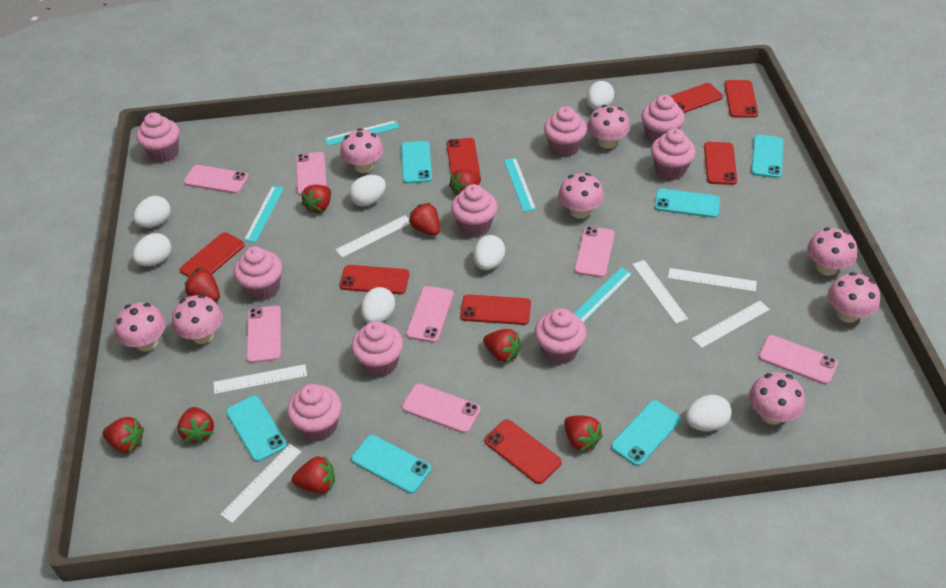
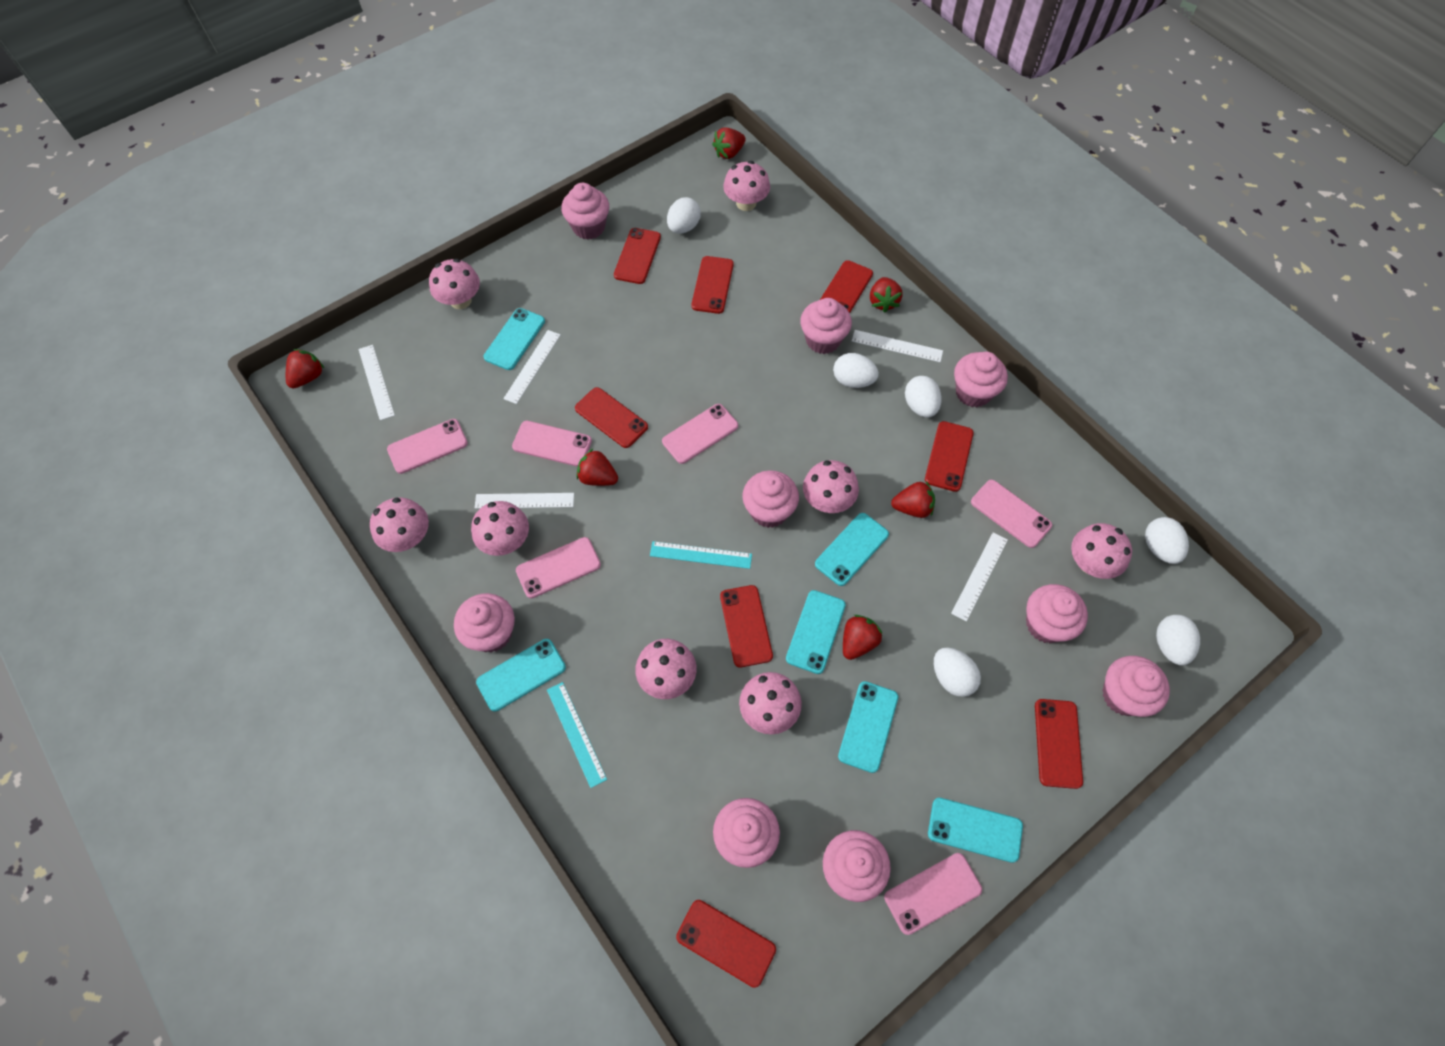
pink phone: 7 -> 6
red strawberry: 9 -> 6
turquoise ruler: 4 -> 2
white egg: 7 -> 6
white ruler: 6 -> 5

